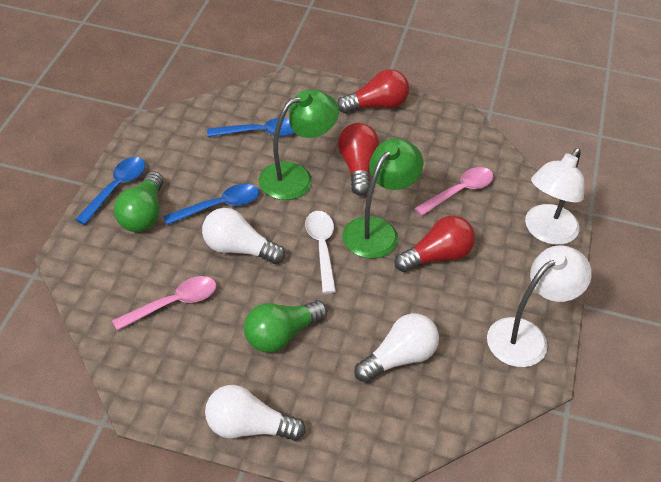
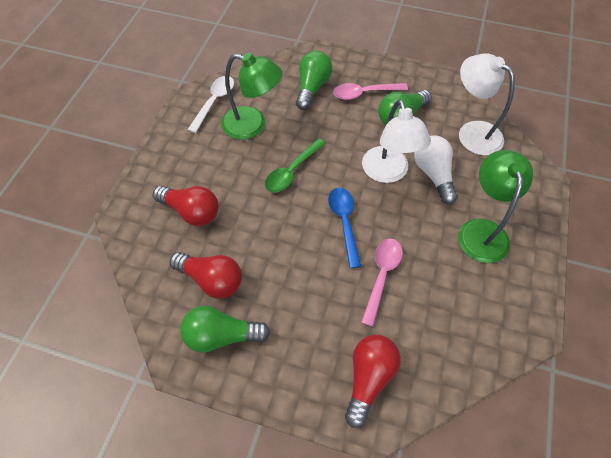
blue spoon: 3 -> 1
green light bulb: 2 -> 3
green spoon: 0 -> 1
white light bulb: 3 -> 1

